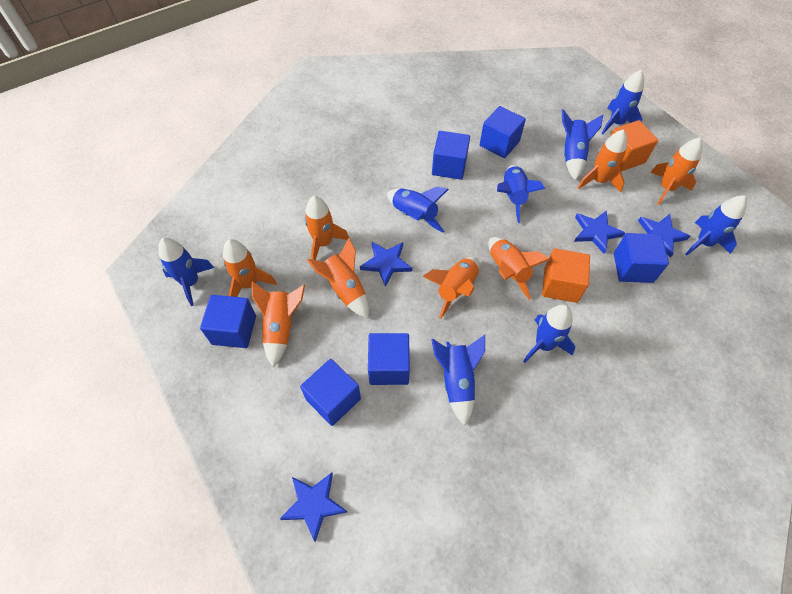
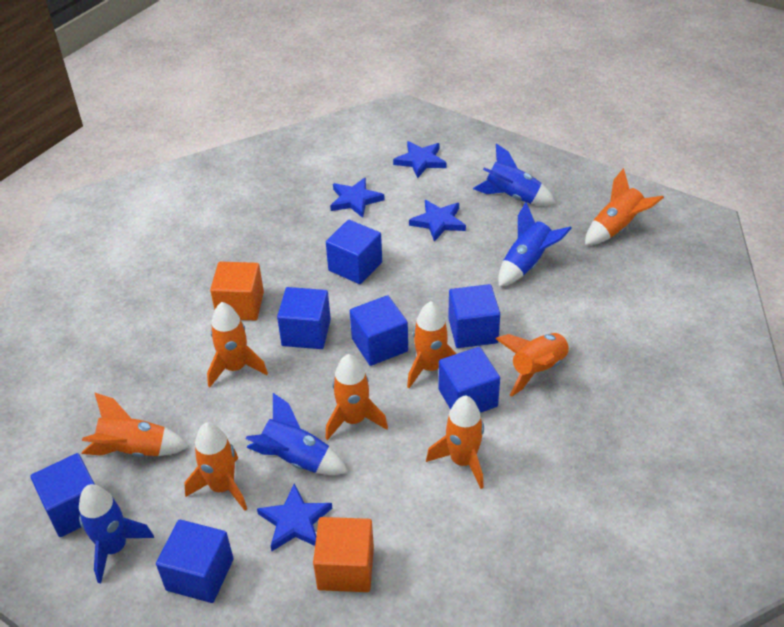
blue cube: 6 -> 7
blue rocket: 8 -> 4

